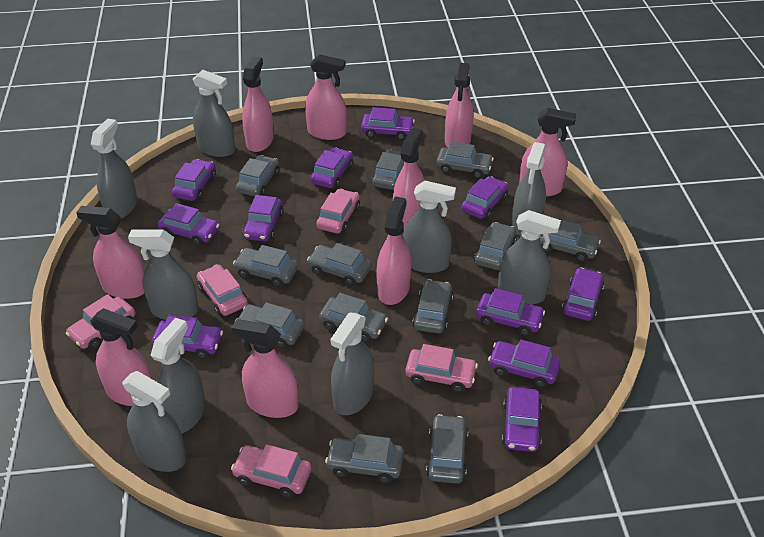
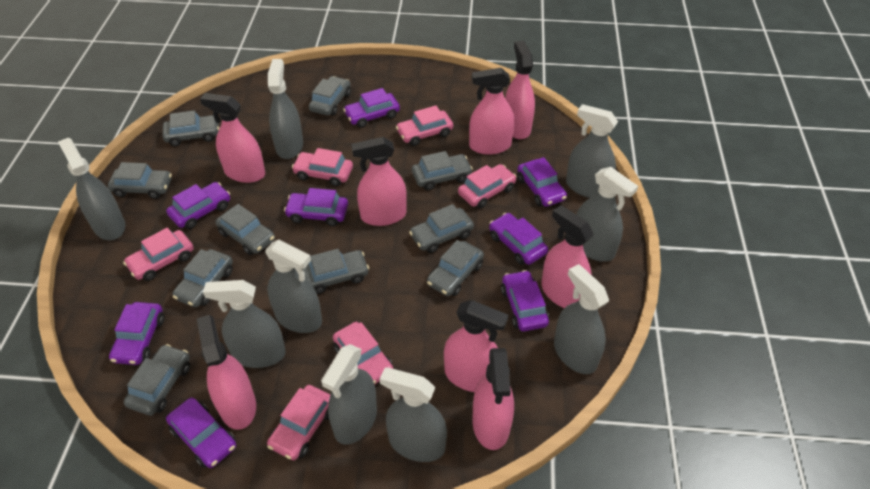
grey car: 12 -> 10
pink car: 5 -> 6
pink spray bottle: 9 -> 8
purple car: 11 -> 8

